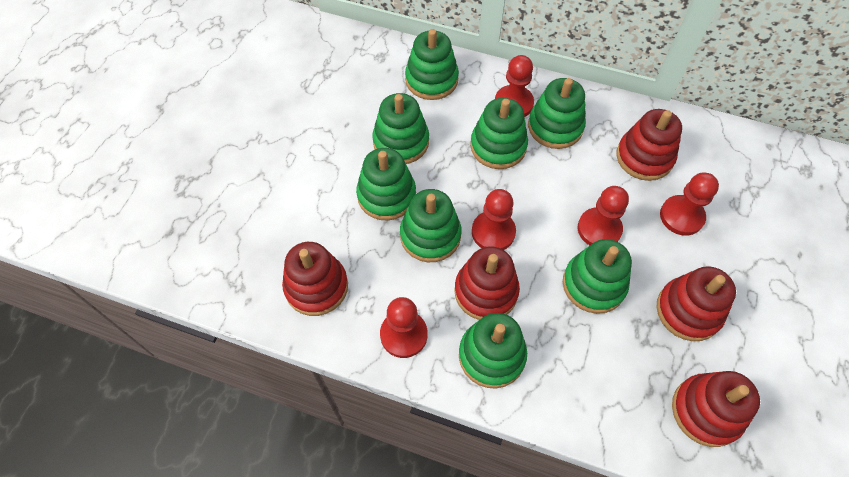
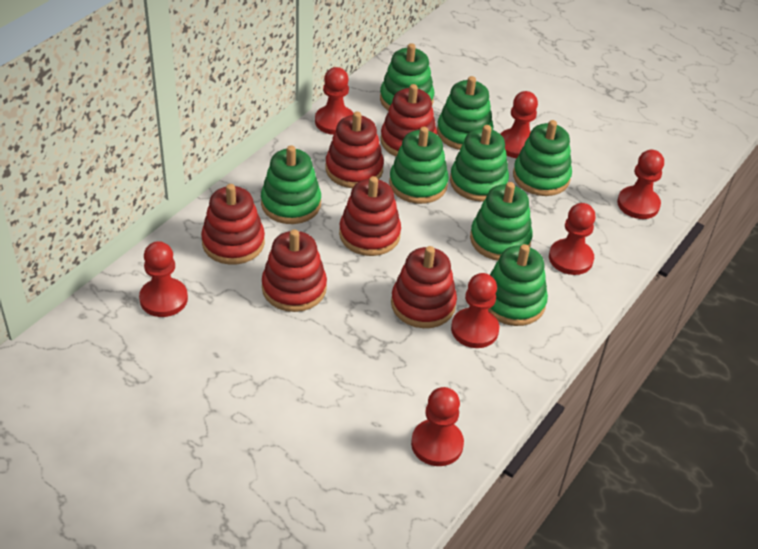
red pawn: 5 -> 7
red stacking toy: 5 -> 6

